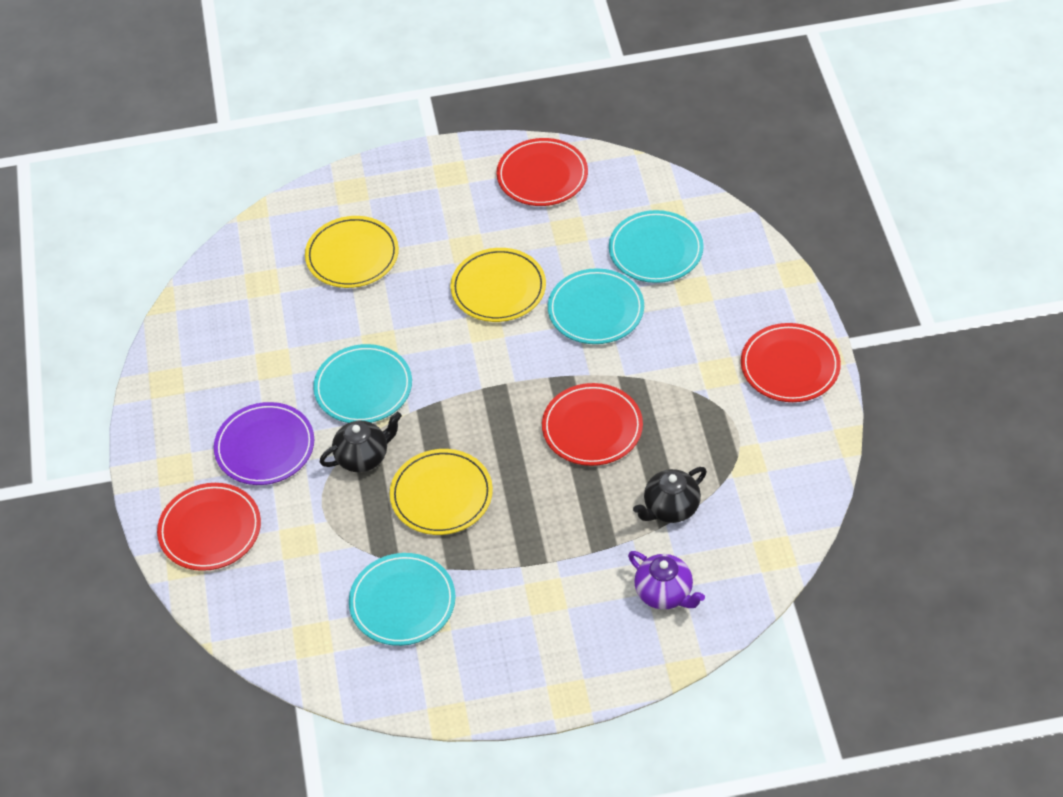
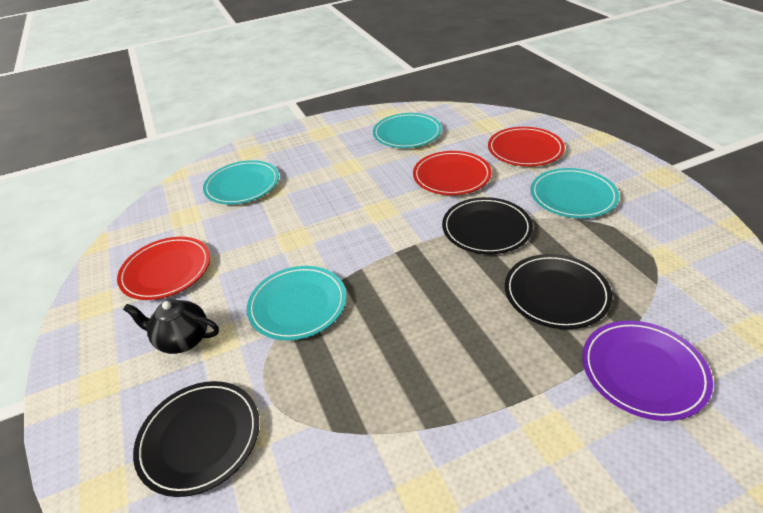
black plate: 0 -> 3
black teapot: 2 -> 1
purple teapot: 1 -> 0
red plate: 4 -> 3
yellow plate: 3 -> 0

